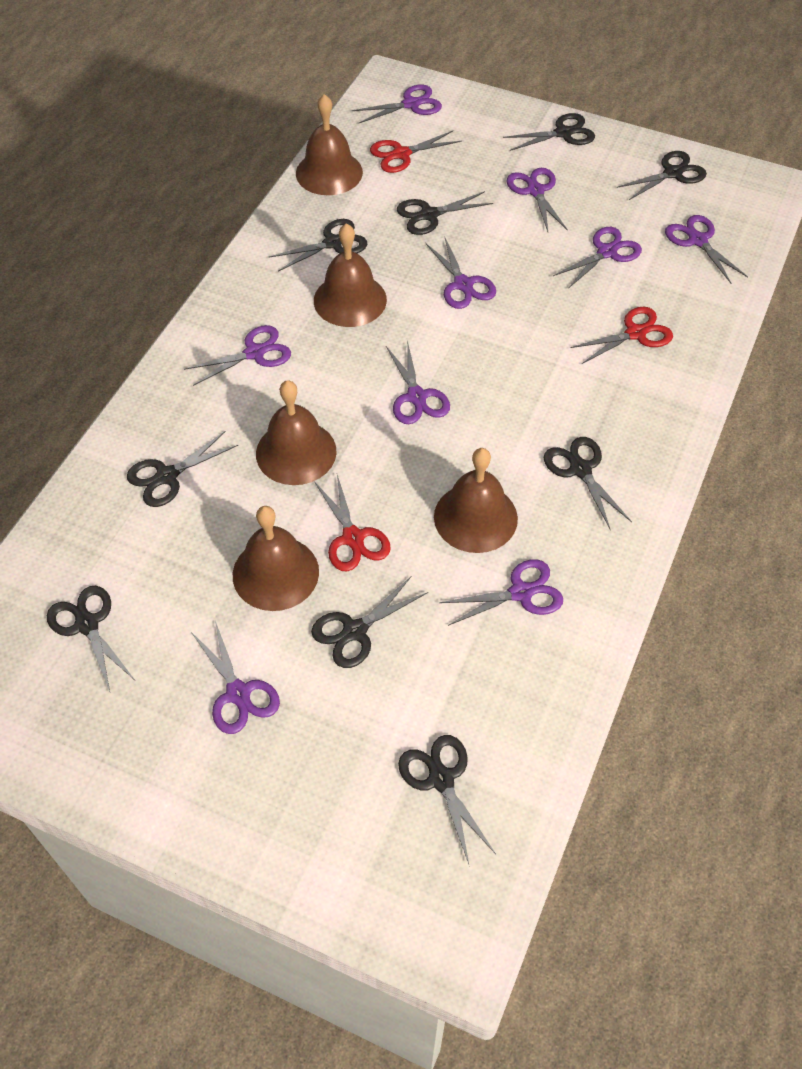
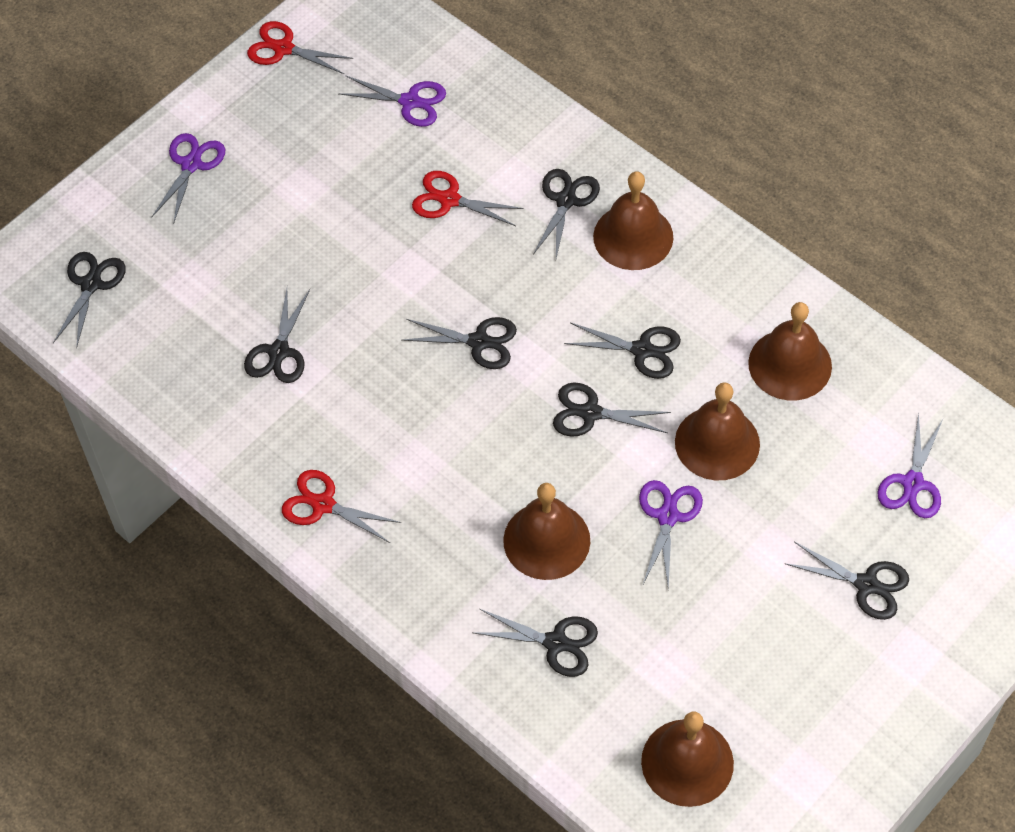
black scissors: 9 -> 8
purple scissors: 9 -> 4

